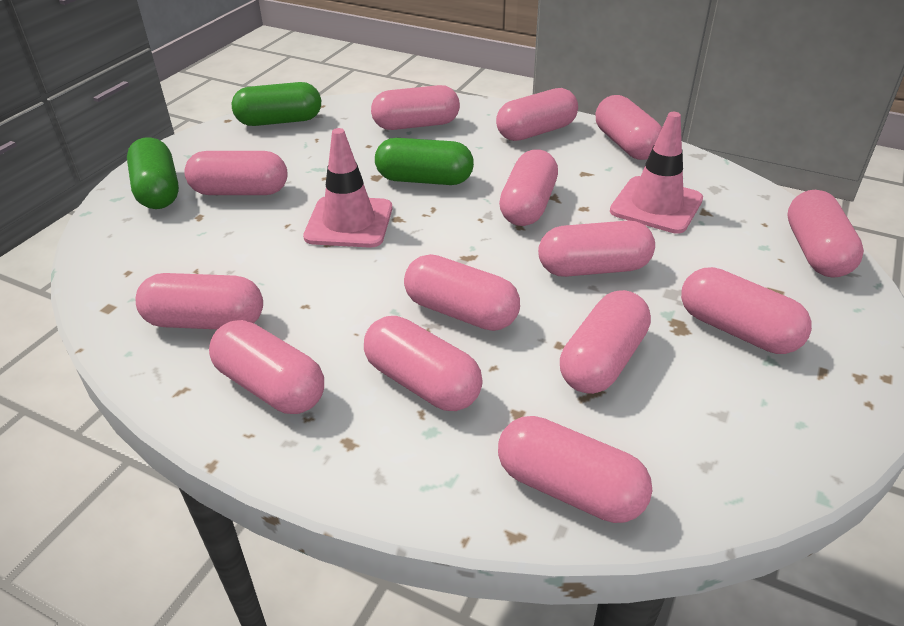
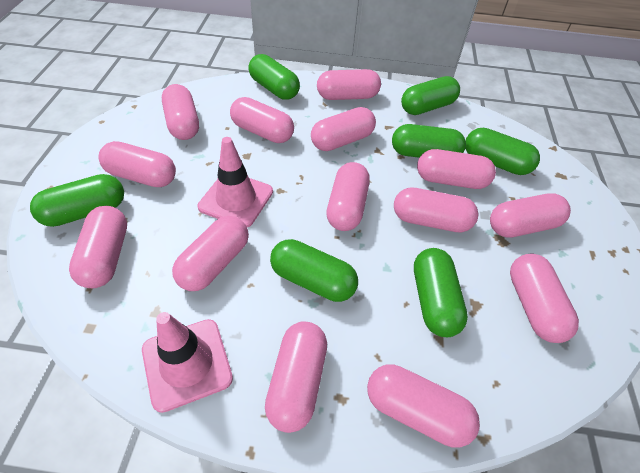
green capsule: 3 -> 7

